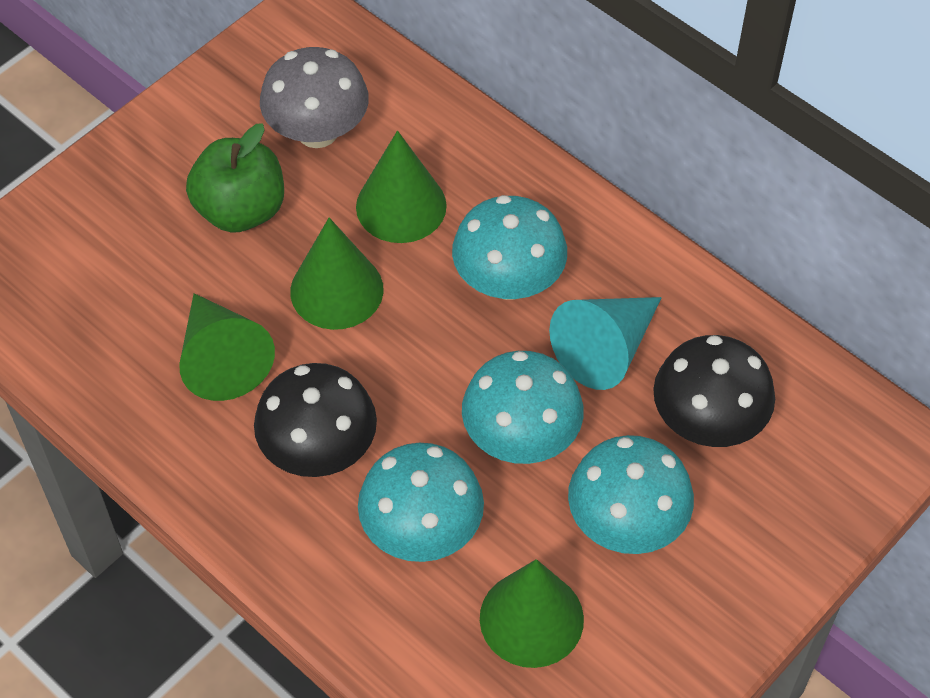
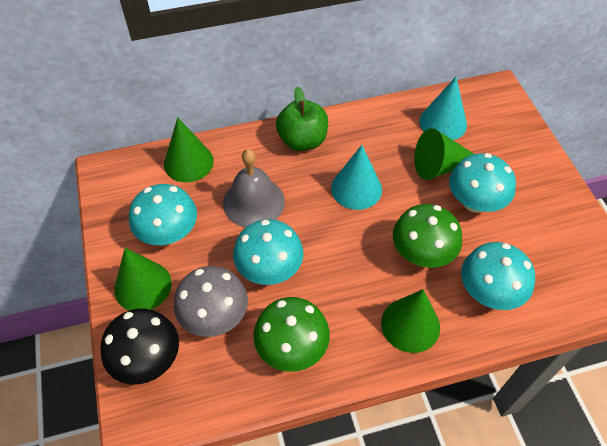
black mushroom: 2 -> 1
green mushroom: 0 -> 2
grey bell: 0 -> 1
turquoise cone: 1 -> 2

